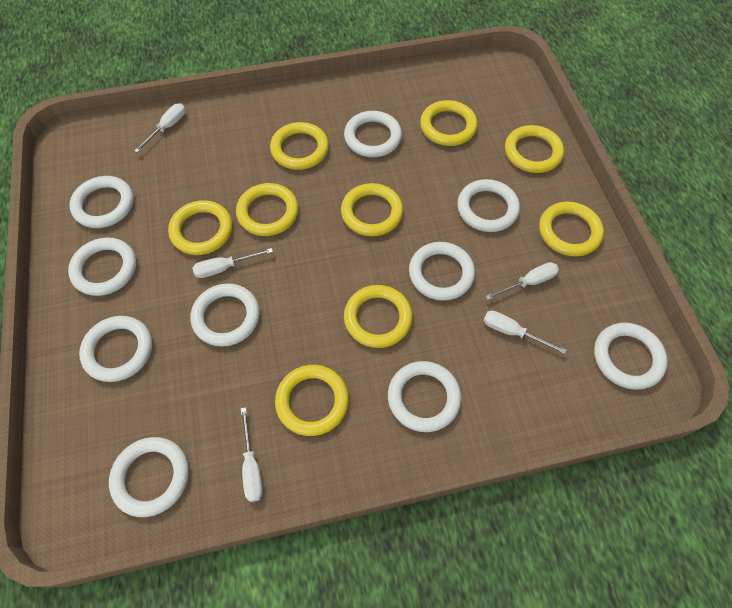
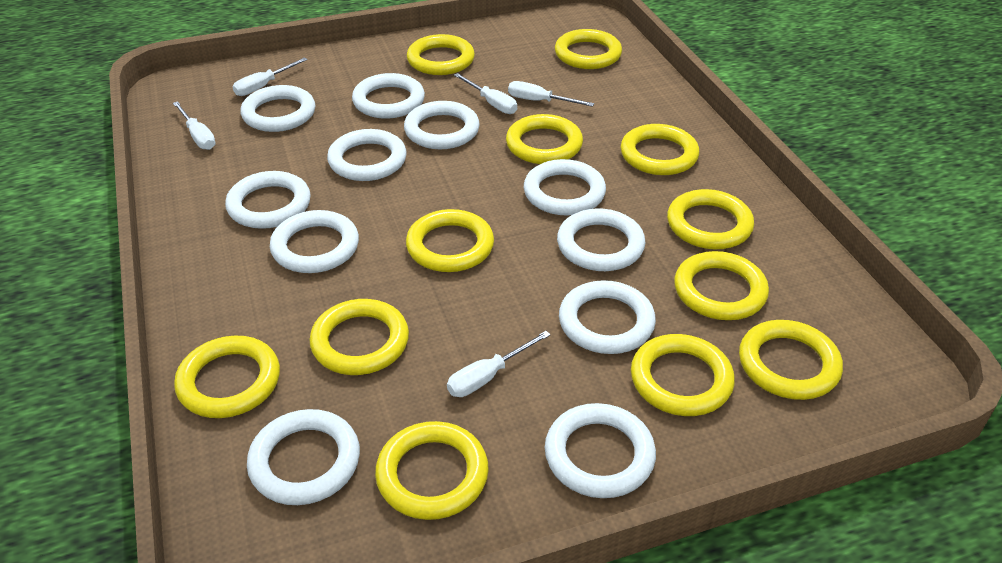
white ring: 10 -> 11
yellow ring: 9 -> 12

